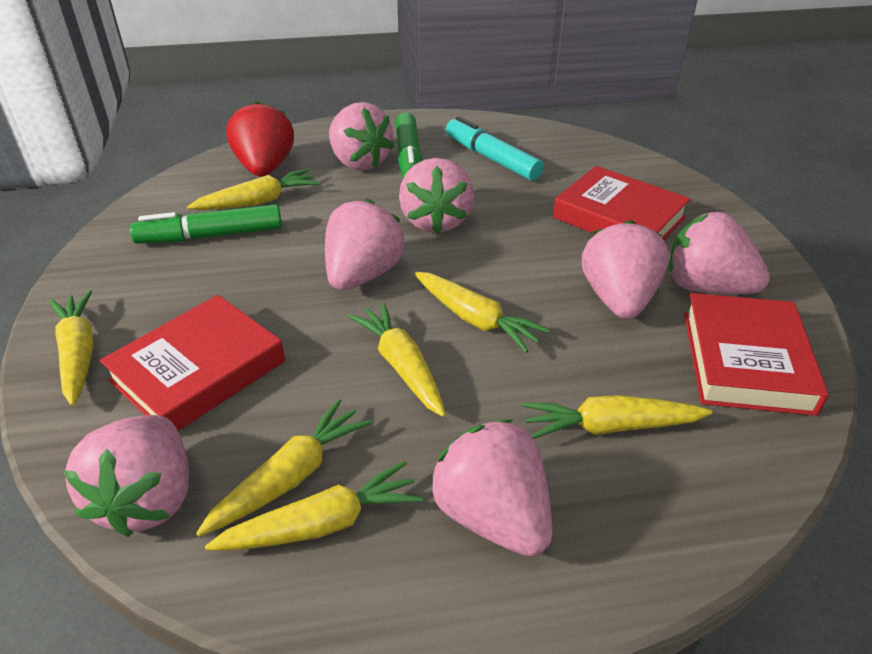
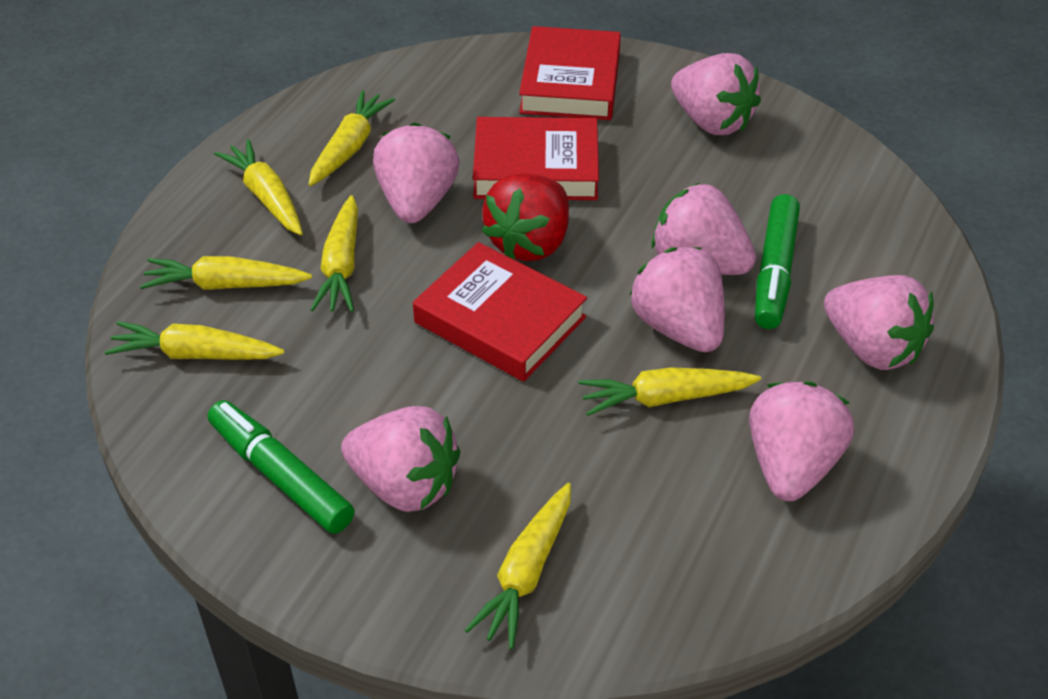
turquoise marker: 1 -> 0

